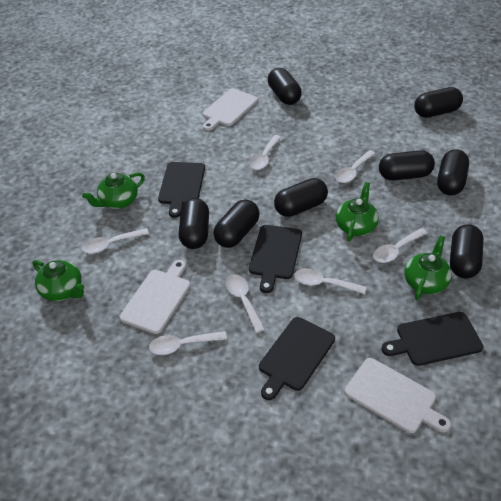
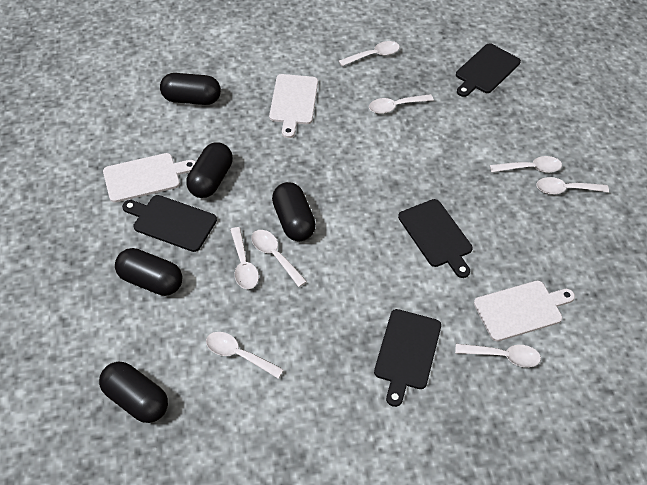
black capsule: 8 -> 5
green teapot: 4 -> 0
white spoon: 7 -> 8

